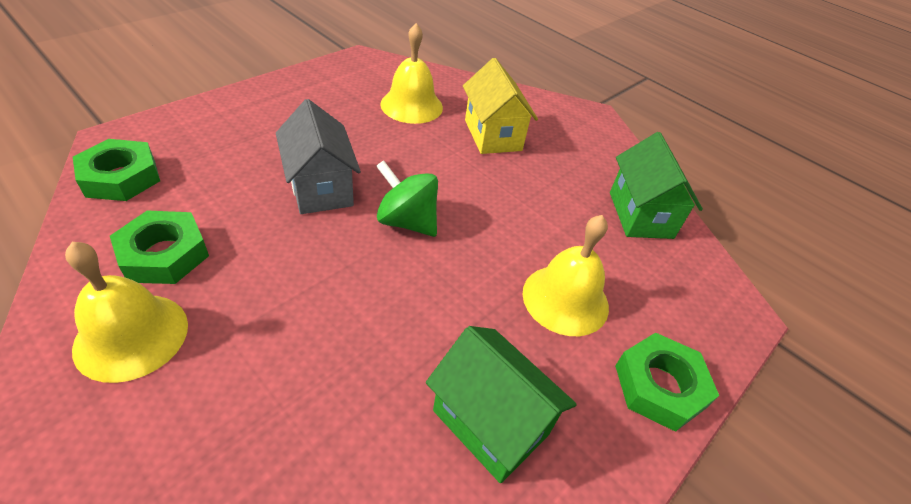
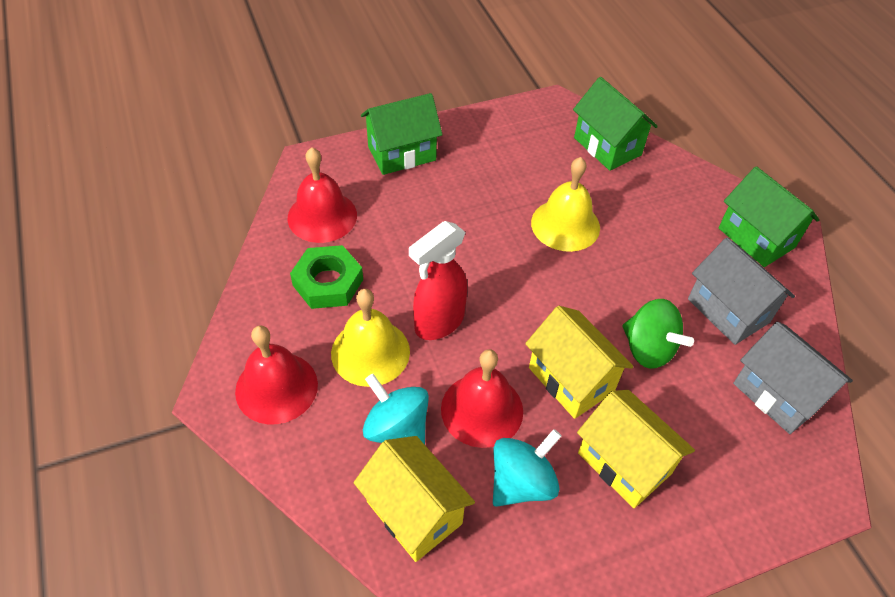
green house: 2 -> 3
green nut: 3 -> 1
grey house: 1 -> 2
red bell: 0 -> 3
red spray bottle: 0 -> 1
turquoise spinning top: 0 -> 2
yellow bell: 3 -> 2
yellow house: 1 -> 3

